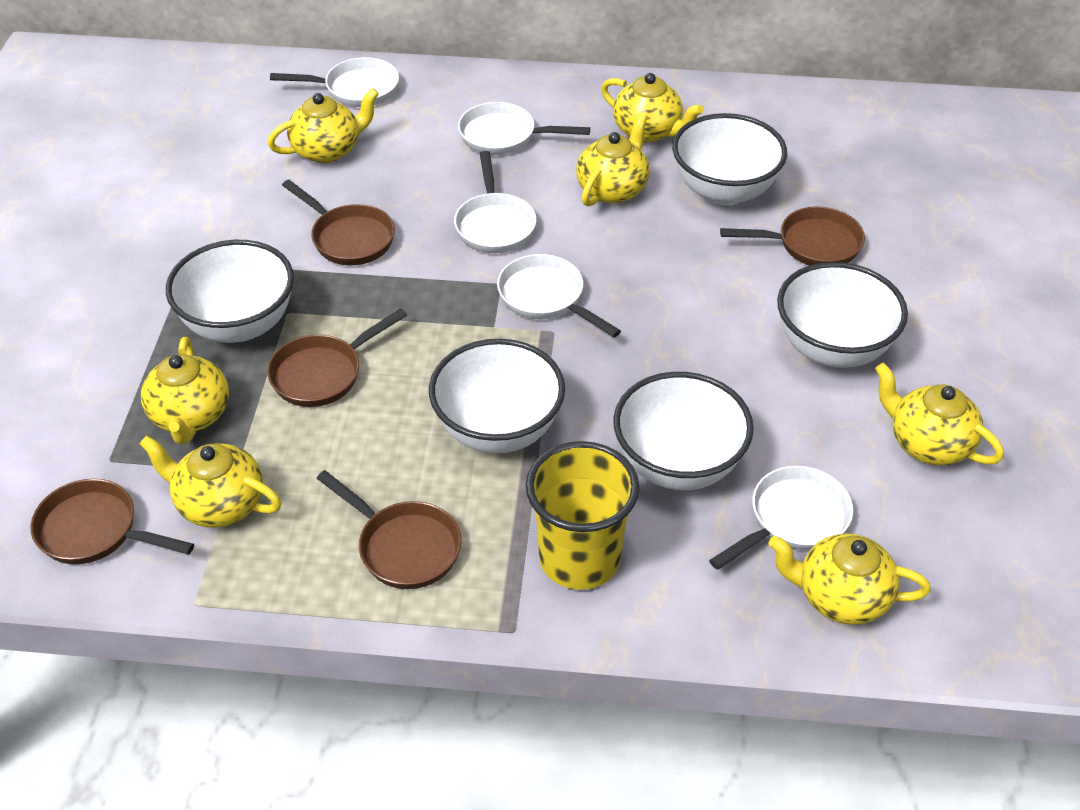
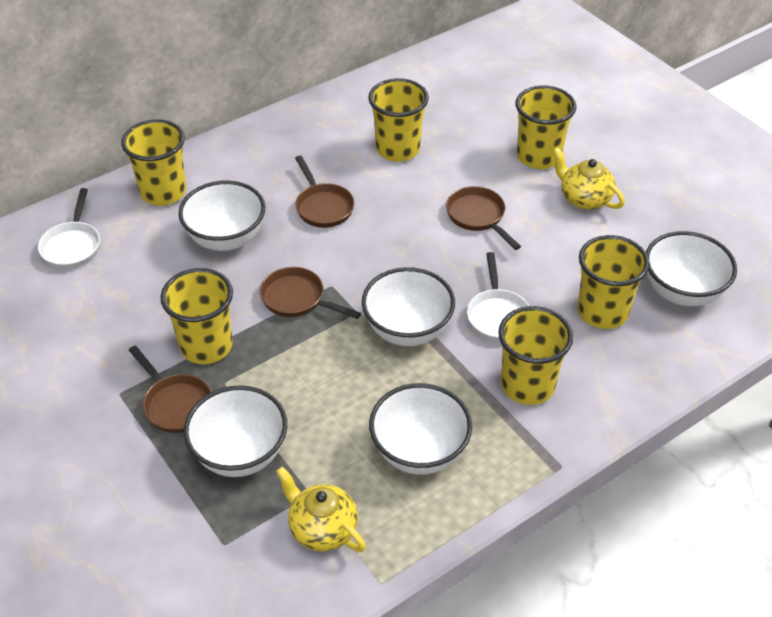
brown pan: 5 -> 4
white pan: 5 -> 2
yellow cup: 1 -> 6
yellow teapot: 7 -> 2

